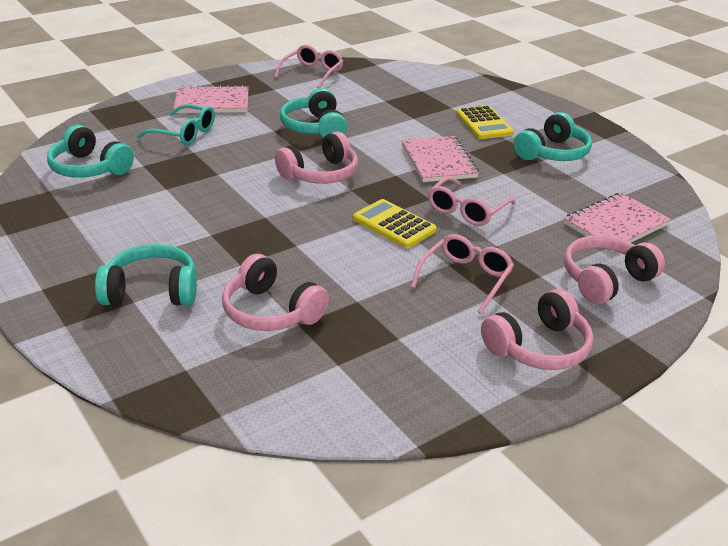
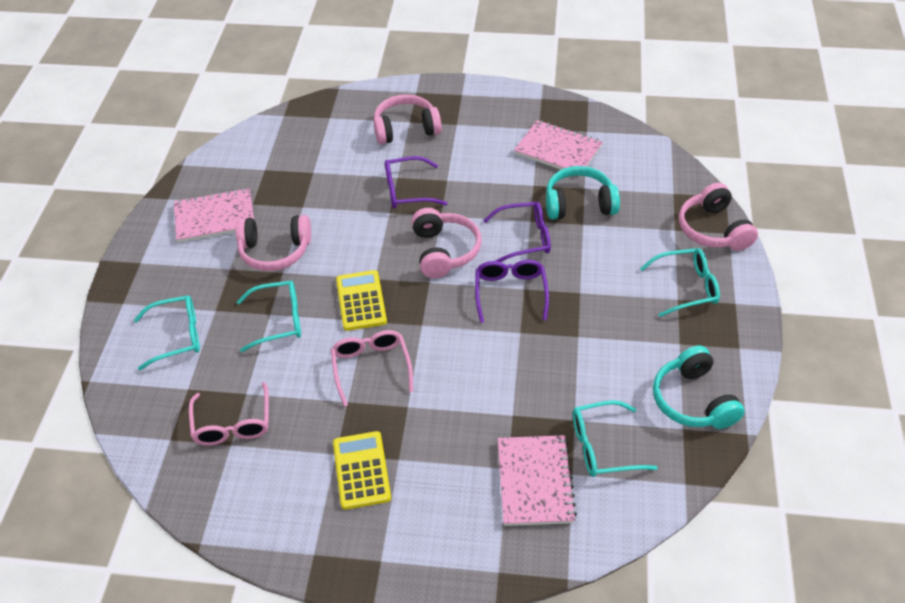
pink glasses: 3 -> 2
purple glasses: 0 -> 3
turquoise glasses: 1 -> 4
turquoise headphones: 4 -> 2

